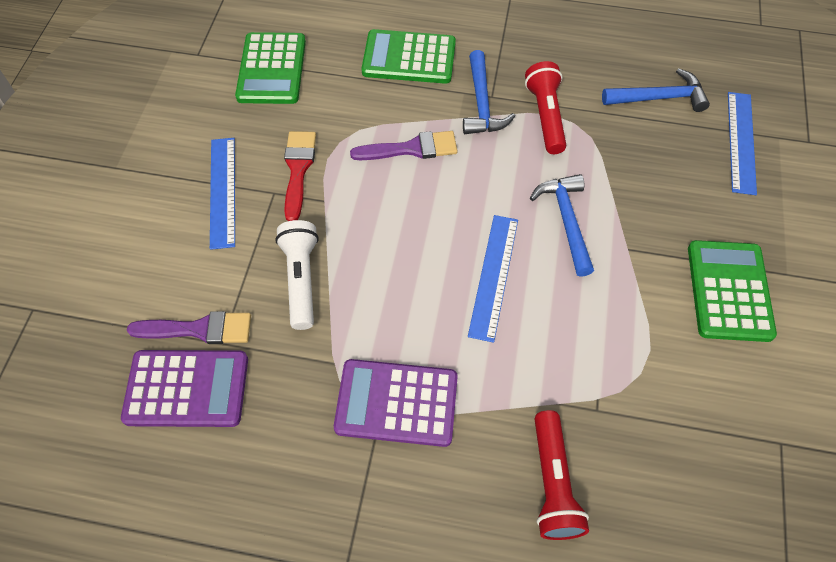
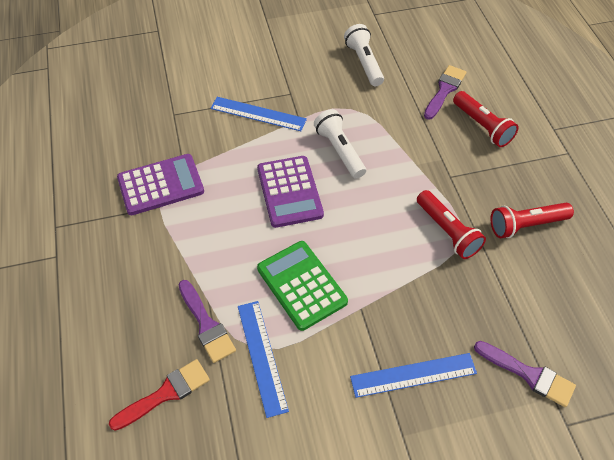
blue hammer: 3 -> 0
green calculator: 3 -> 1
purple brush: 2 -> 3
red flashlight: 2 -> 3
white flashlight: 1 -> 2

